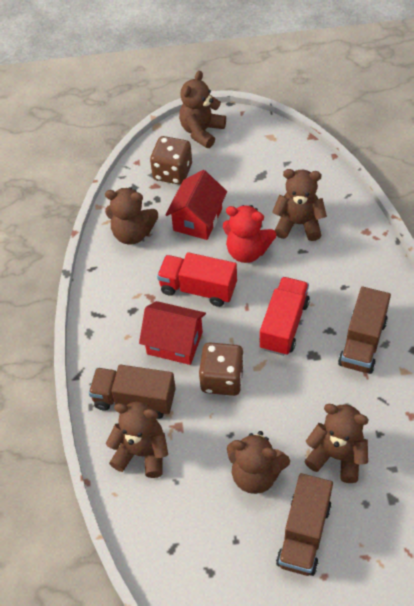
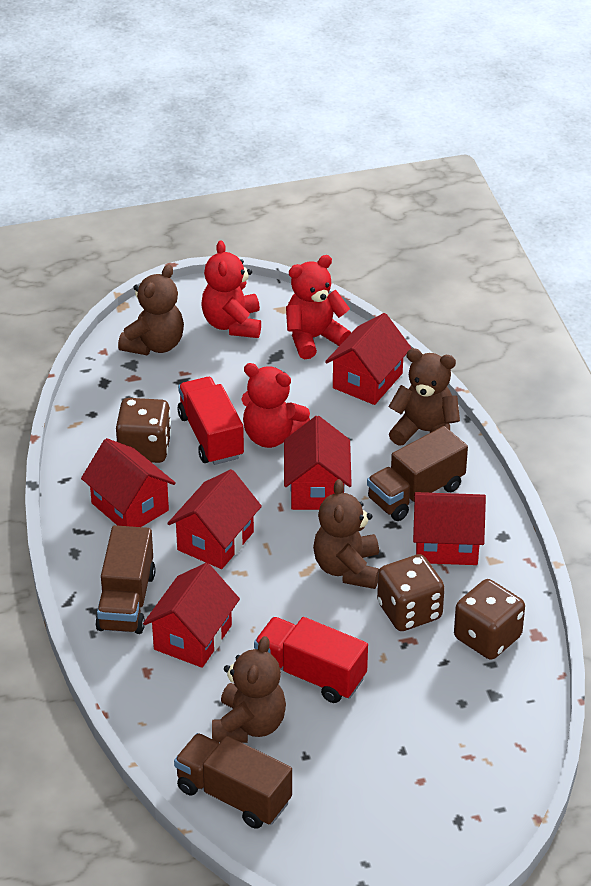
brown dice: 2 -> 3
brown teddy bear: 6 -> 4
red house: 2 -> 6
red teddy bear: 1 -> 3

